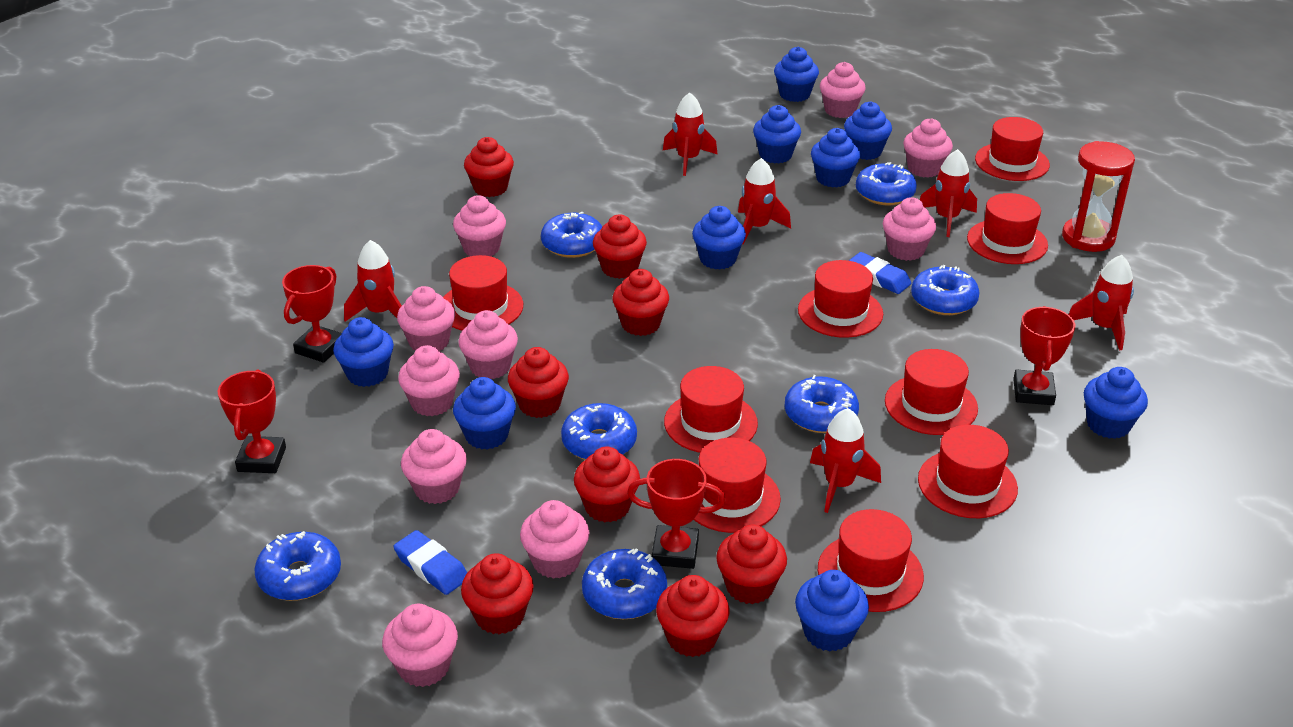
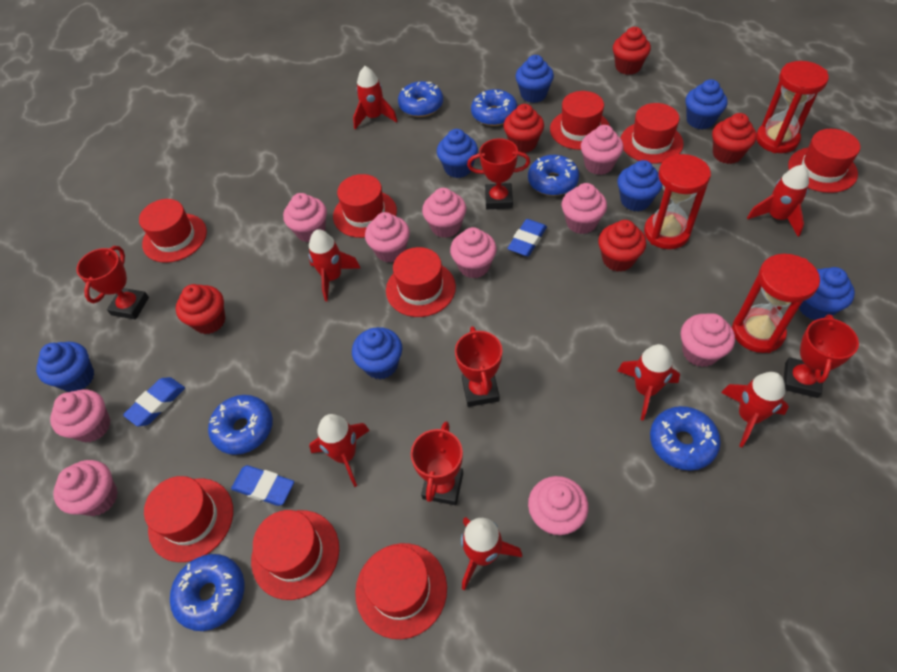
blue cupcake: 9 -> 7
blue donut: 7 -> 6
blue eraser: 2 -> 3
red cupcake: 8 -> 5
red hourglass: 1 -> 3
red rocket: 6 -> 7
red trophy: 4 -> 5

